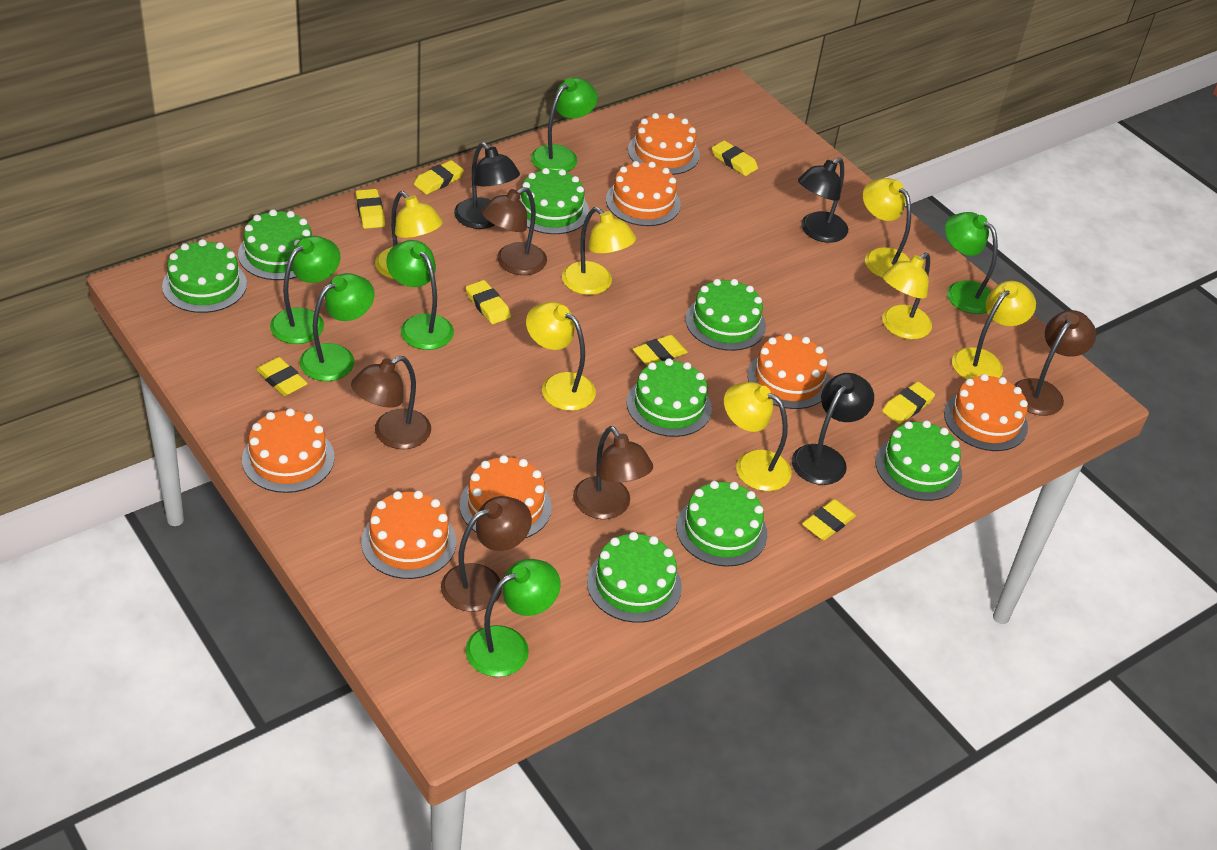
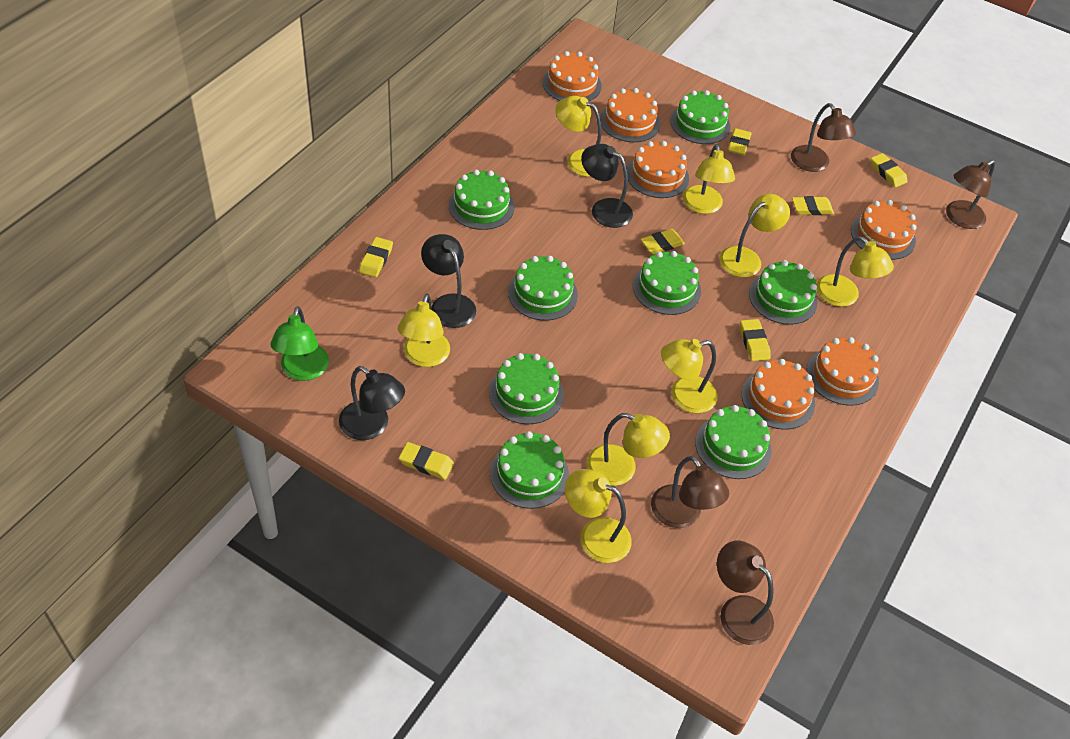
brown lamp: 5 -> 4
green lamp: 6 -> 1
orange cake: 7 -> 6
yellow eraser: 8 -> 7
yellow lamp: 7 -> 8

